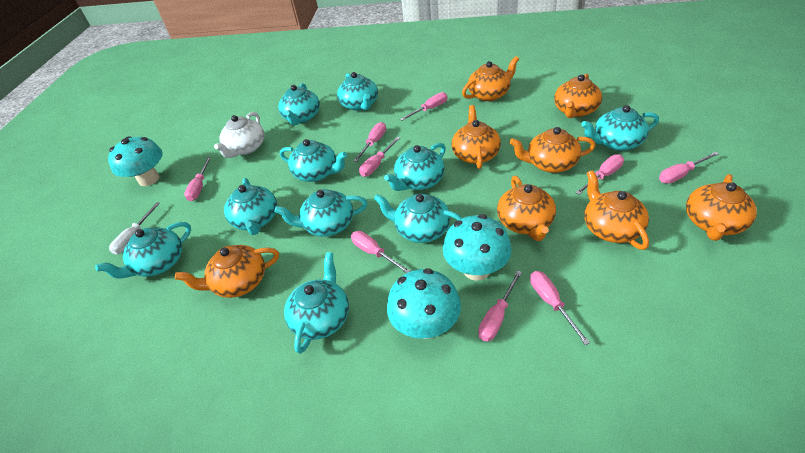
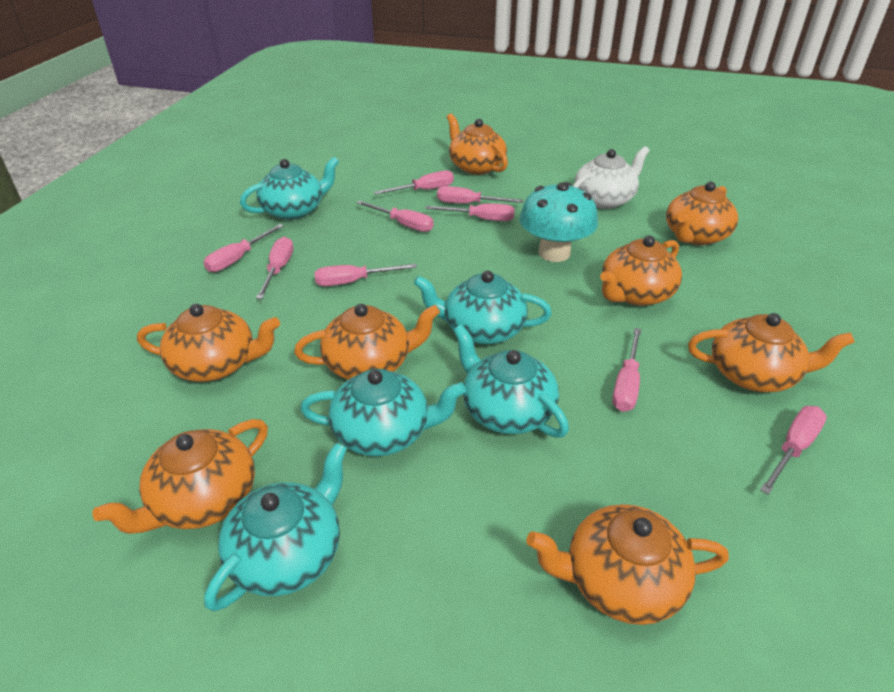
turquoise mushroom: 3 -> 1
turquoise teapot: 10 -> 5
white screwdriver: 1 -> 0

